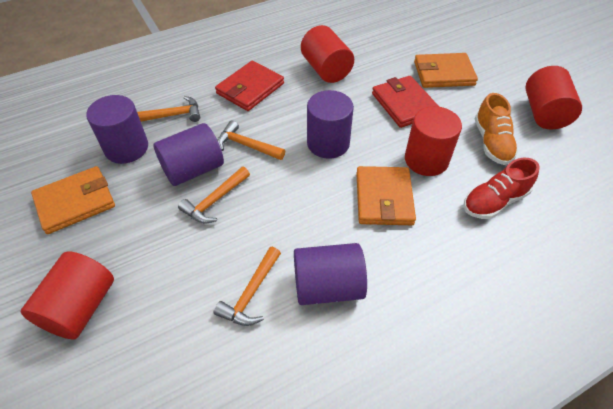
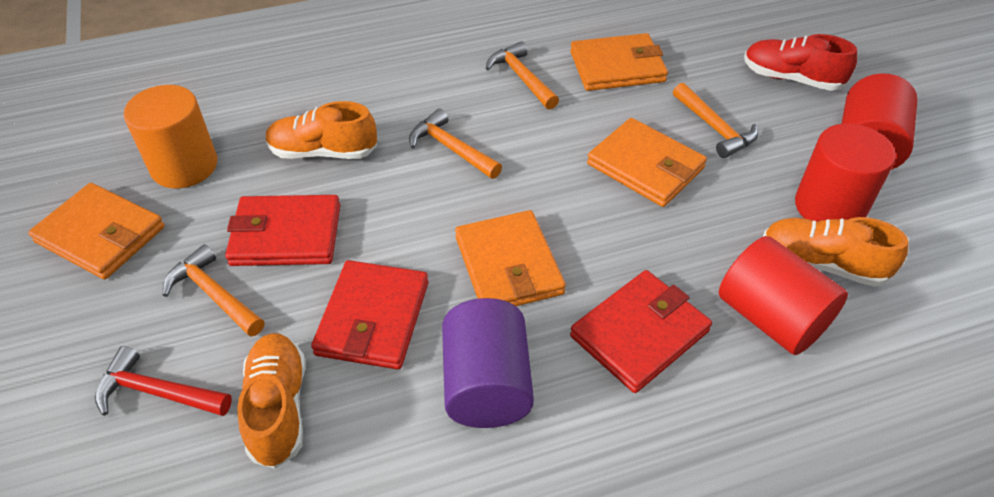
orange cylinder: 0 -> 1
orange shoe: 1 -> 3
orange wallet: 3 -> 4
purple cylinder: 4 -> 1
red cylinder: 4 -> 3
red hammer: 0 -> 1
red wallet: 2 -> 3

